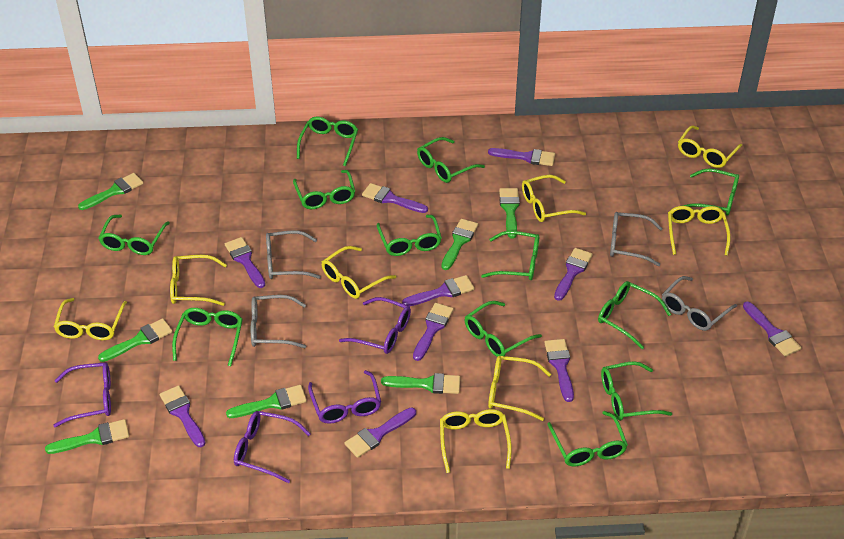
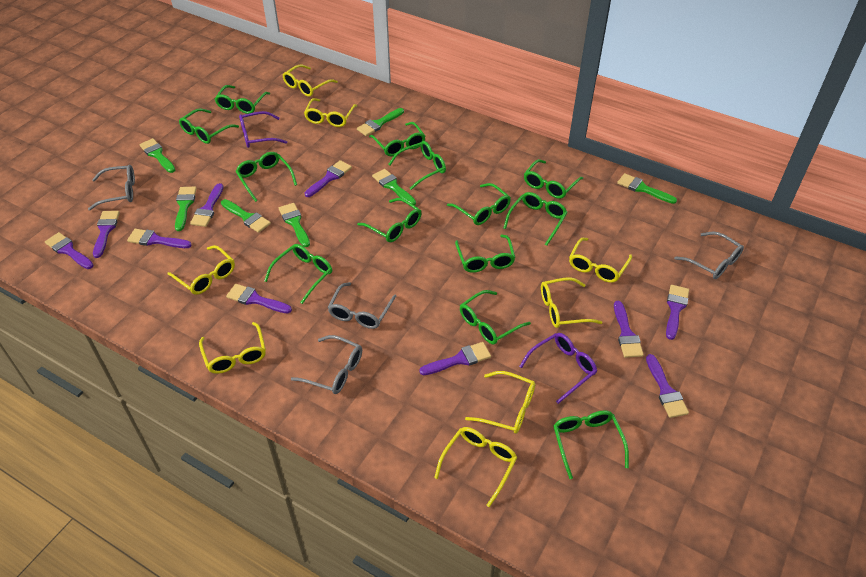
green glasses: 12 -> 13
purple glasses: 4 -> 2

